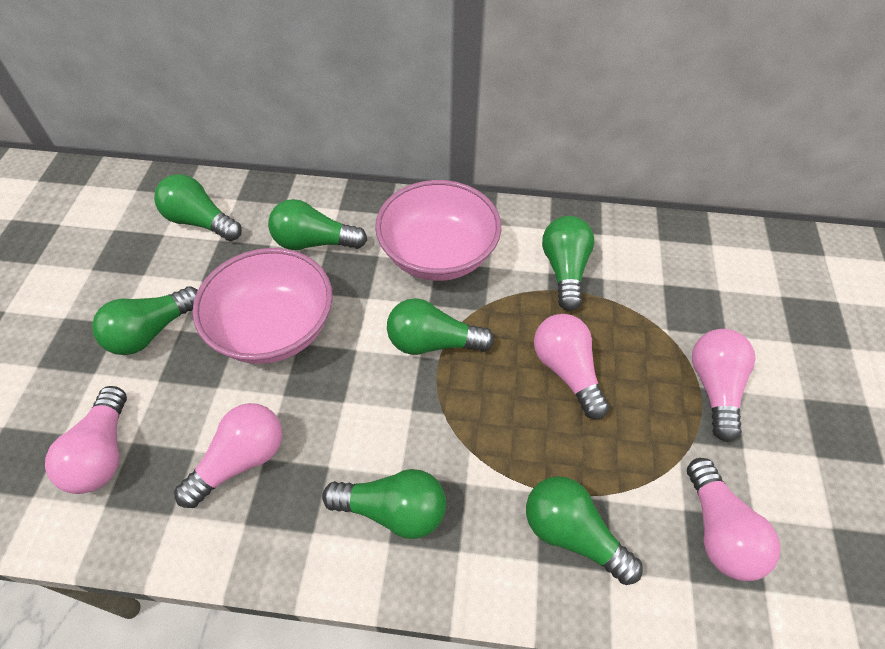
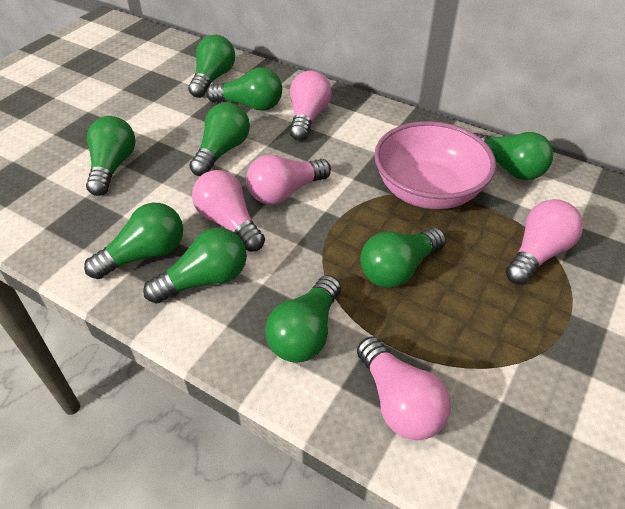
green light bulb: 7 -> 9
pink bowl: 2 -> 1

